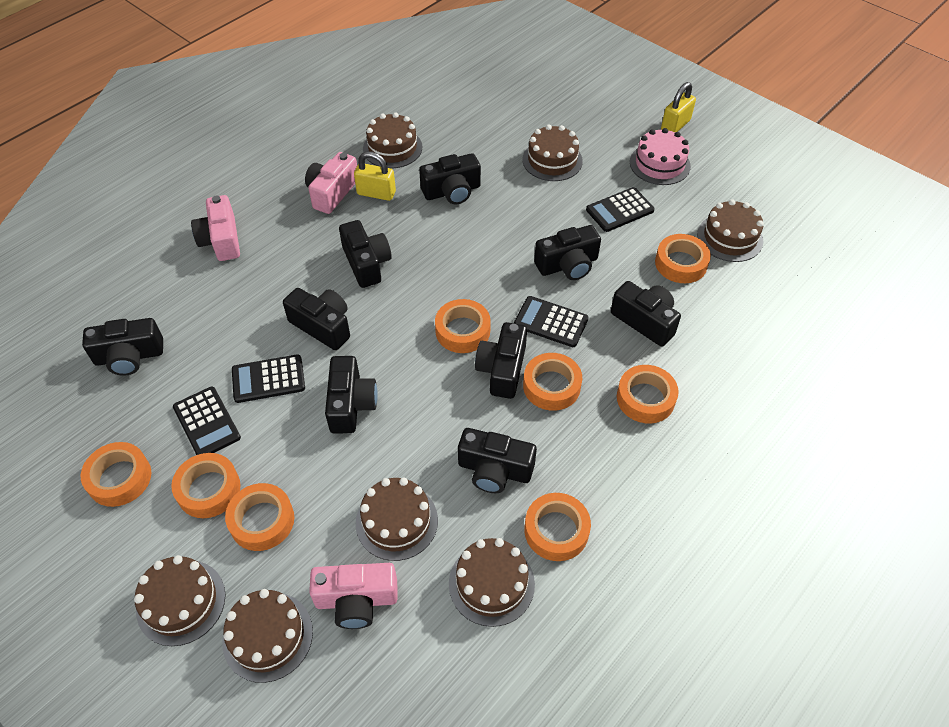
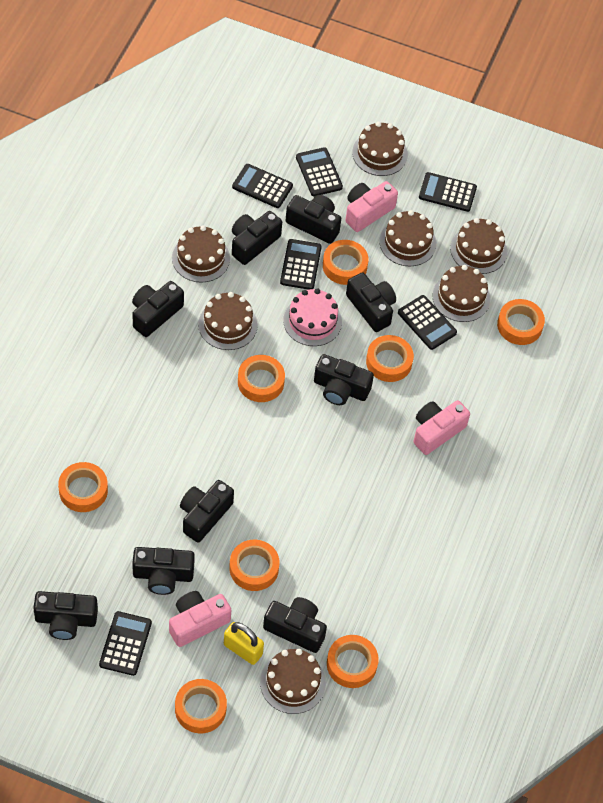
black calculator: 4 -> 6
yellow padlock: 2 -> 1

